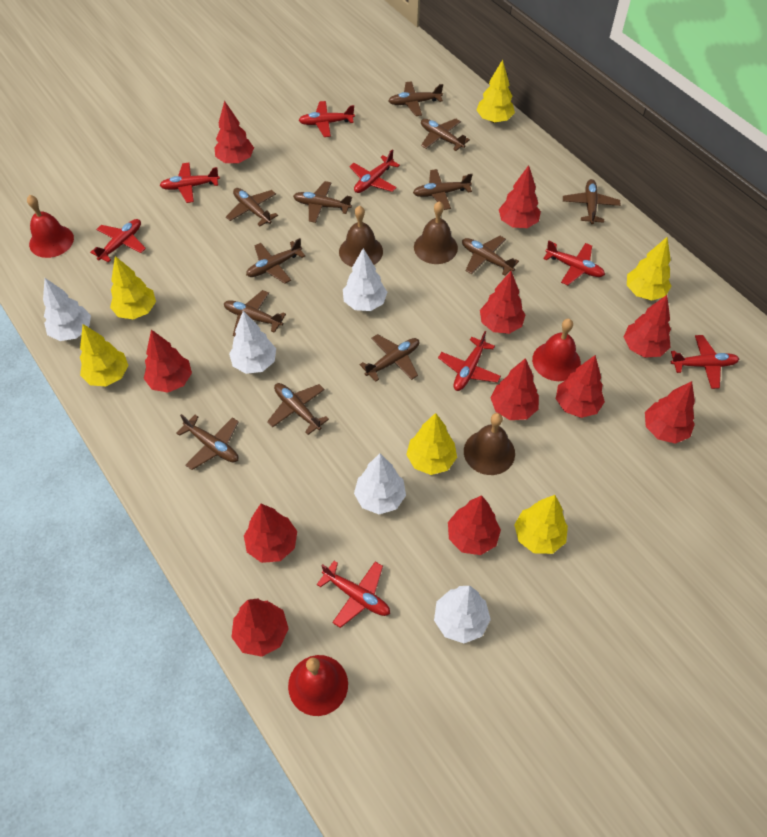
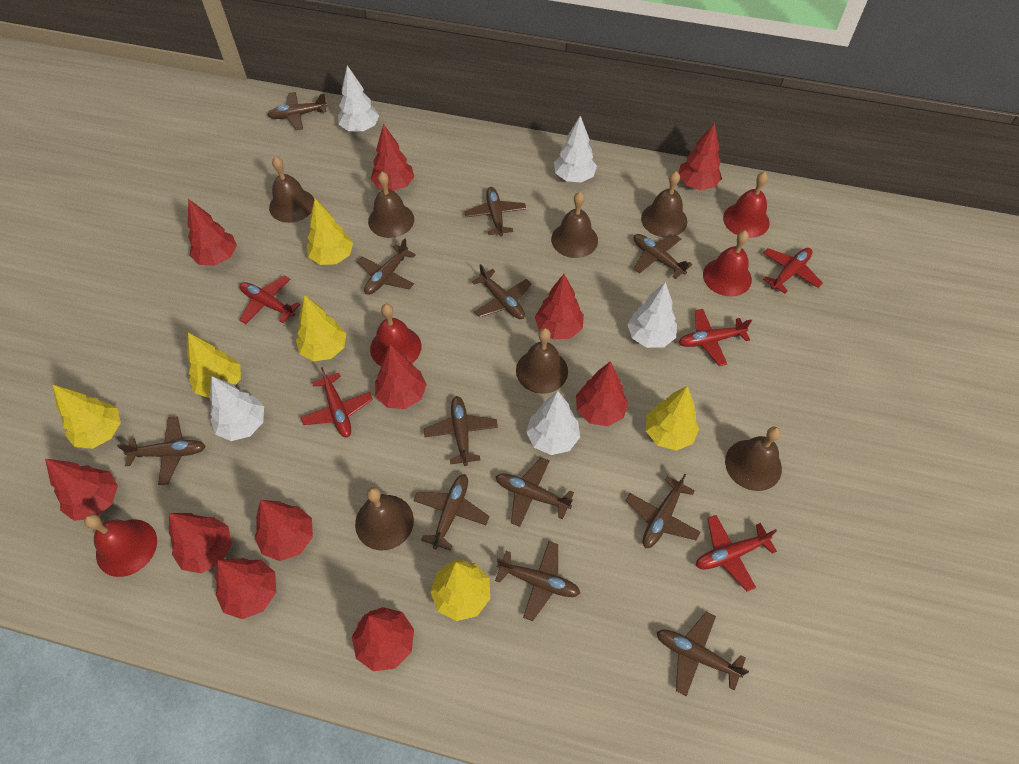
brown bell: 3 -> 7
red bell: 3 -> 4
red plane: 8 -> 5

